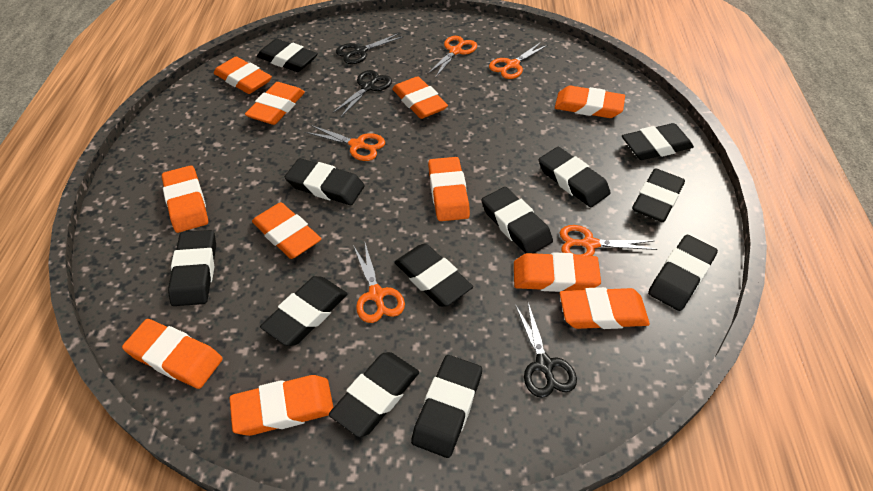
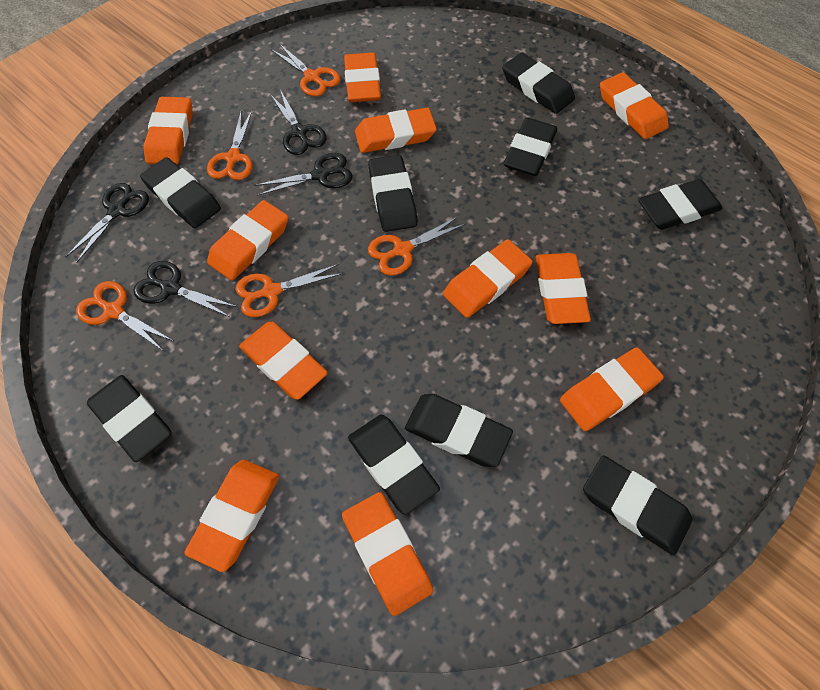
black eraser: 12 -> 9
black scissors: 3 -> 4

